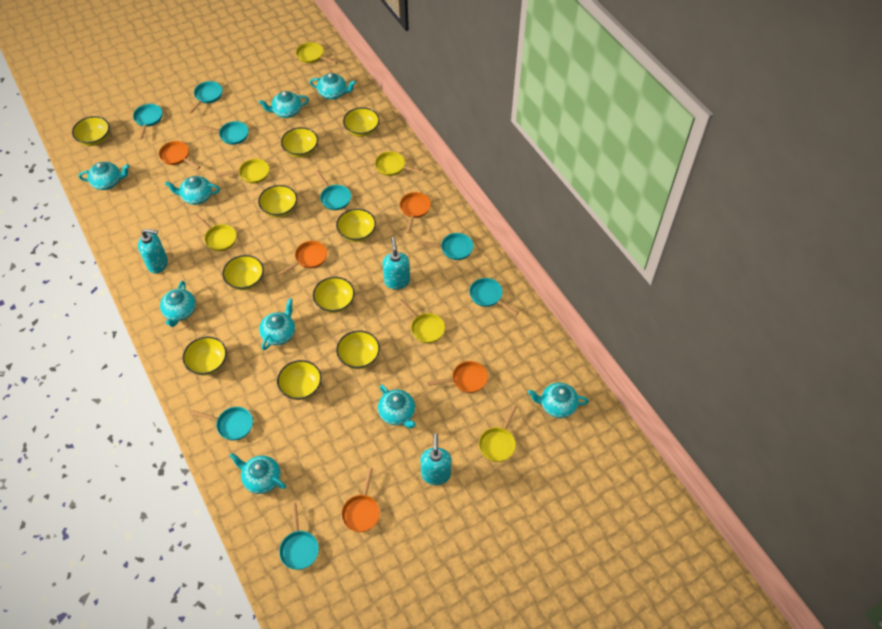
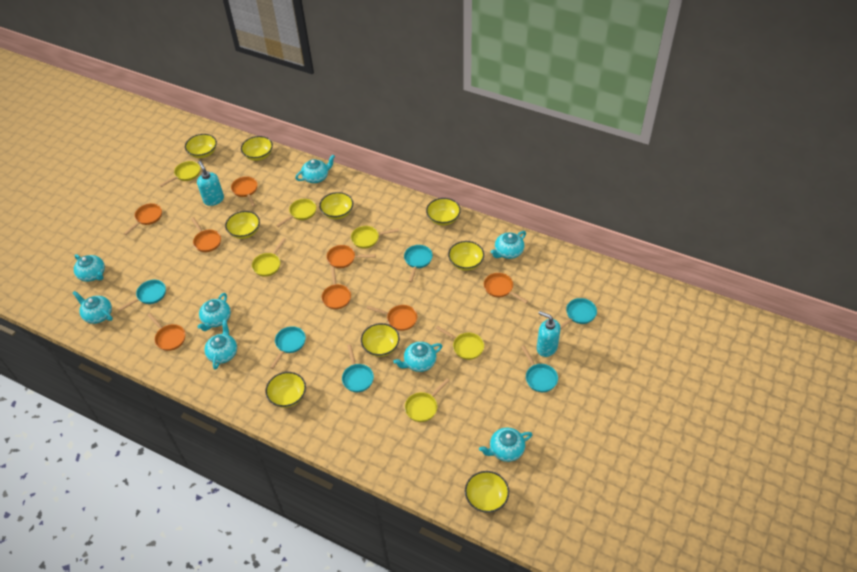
orange pan: 5 -> 8
turquoise pan: 8 -> 6
turquoise soap dispenser: 3 -> 2
turquoise teapot: 9 -> 8
yellow bowl: 10 -> 9

